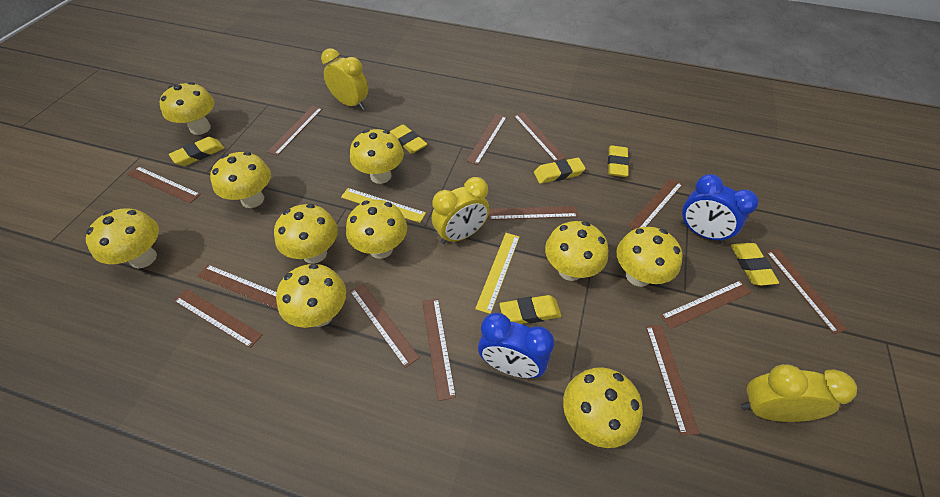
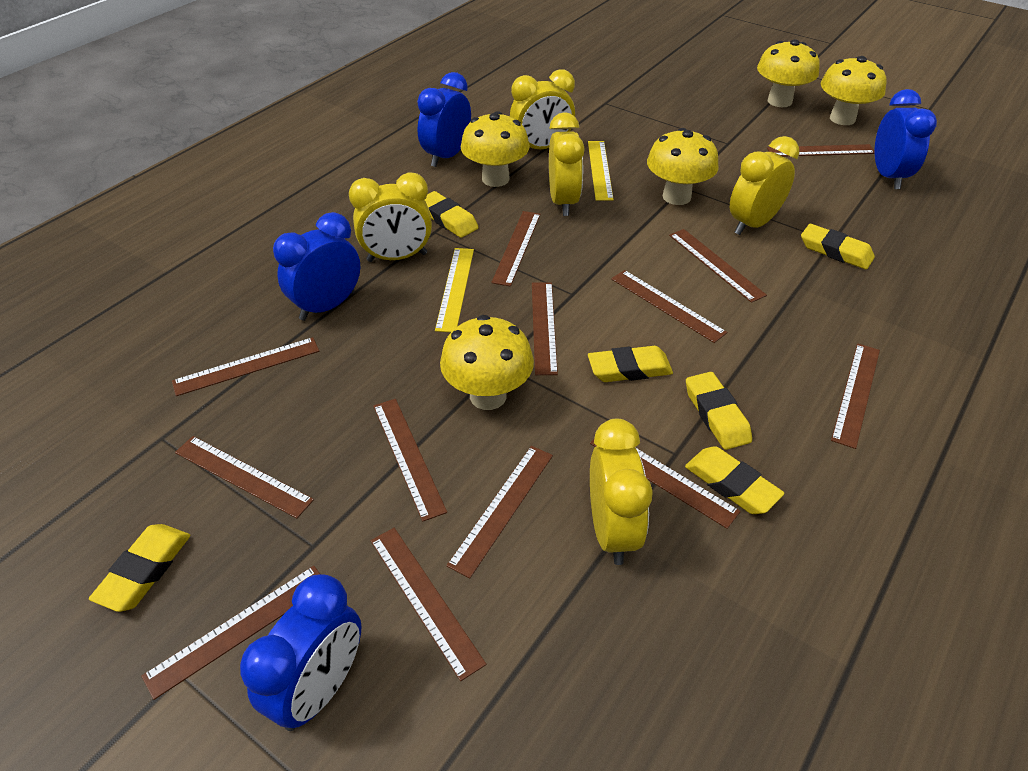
blue clock: 2 -> 4
yellow clock: 3 -> 5
yellow mushroom: 10 -> 5

